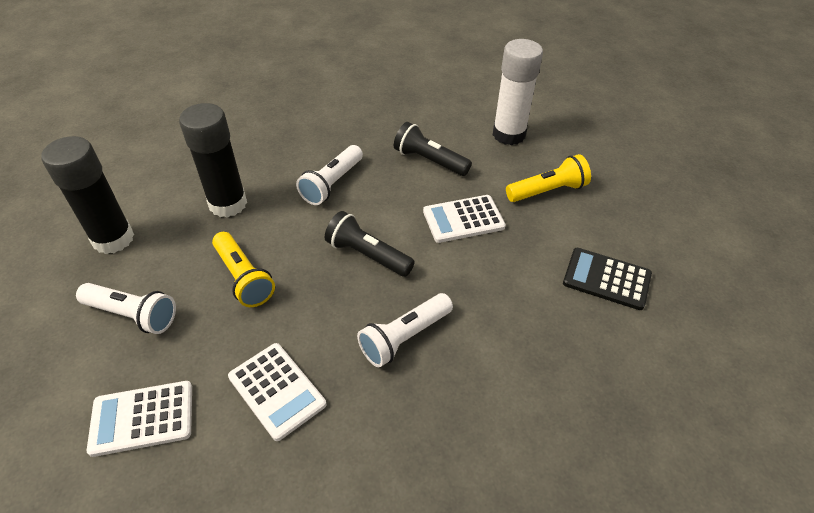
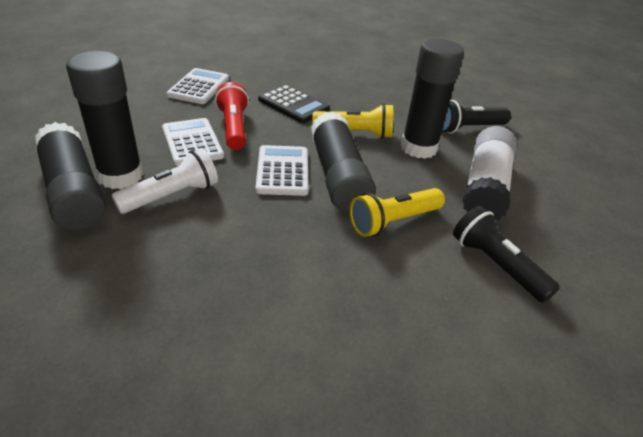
black glue stick: 2 -> 4
red flashlight: 0 -> 1
white flashlight: 3 -> 1

